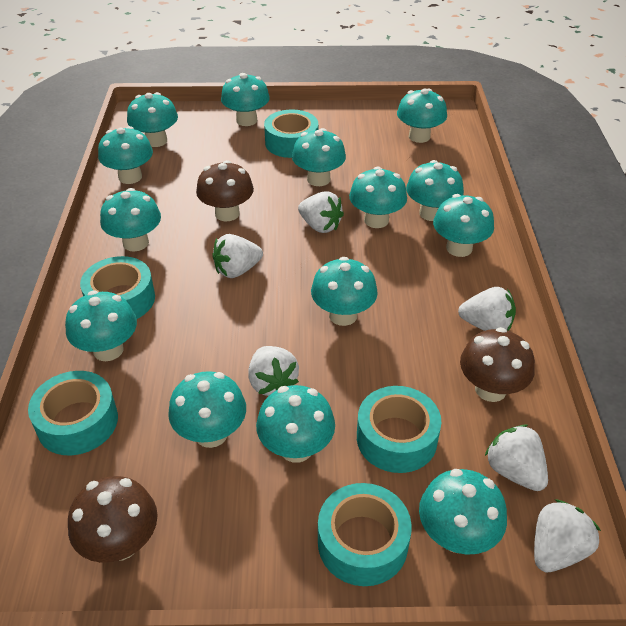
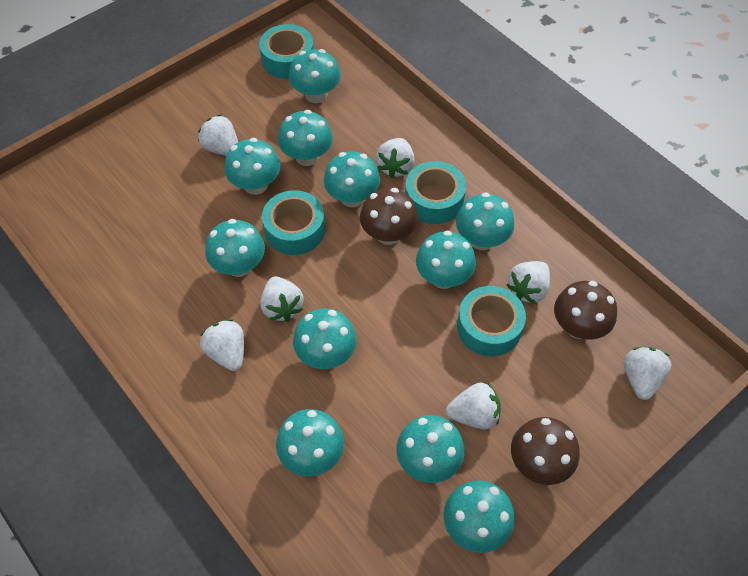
turquoise mushroom: 14 -> 11
turquoise tape: 5 -> 4
white strawberry: 6 -> 7

